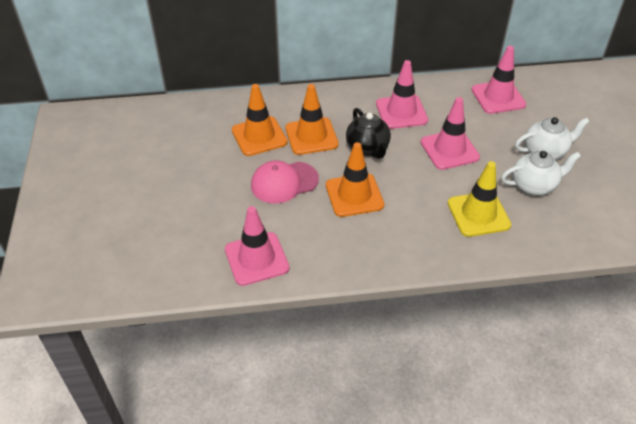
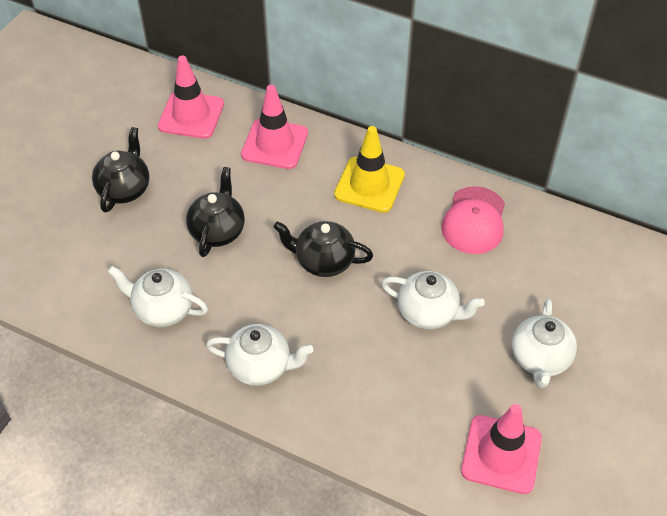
black teapot: 1 -> 3
orange traffic cone: 3 -> 0
pink traffic cone: 4 -> 3
white teapot: 2 -> 4

